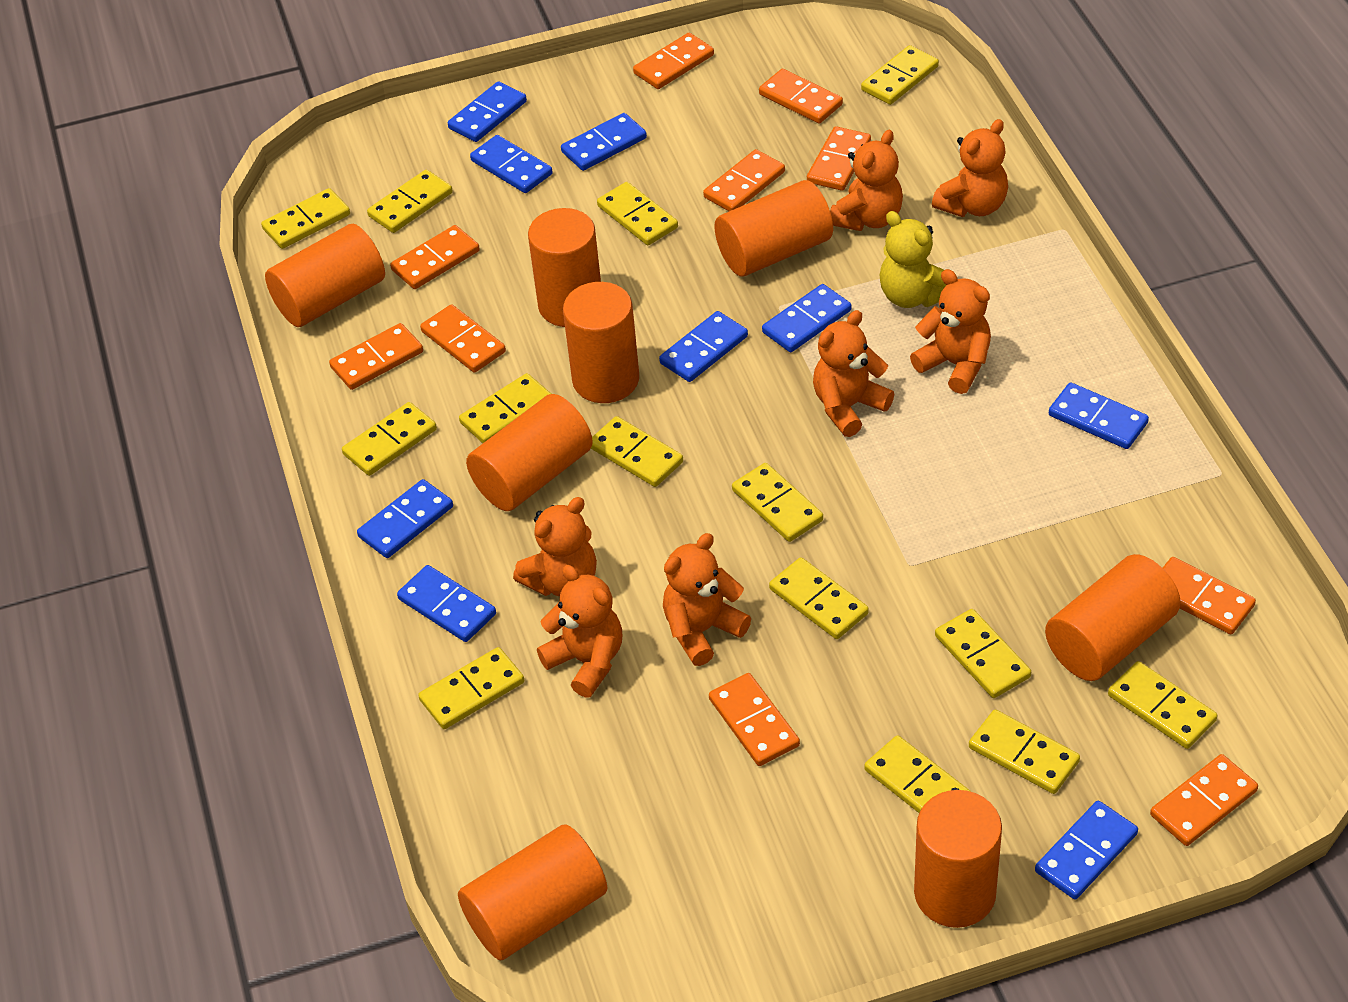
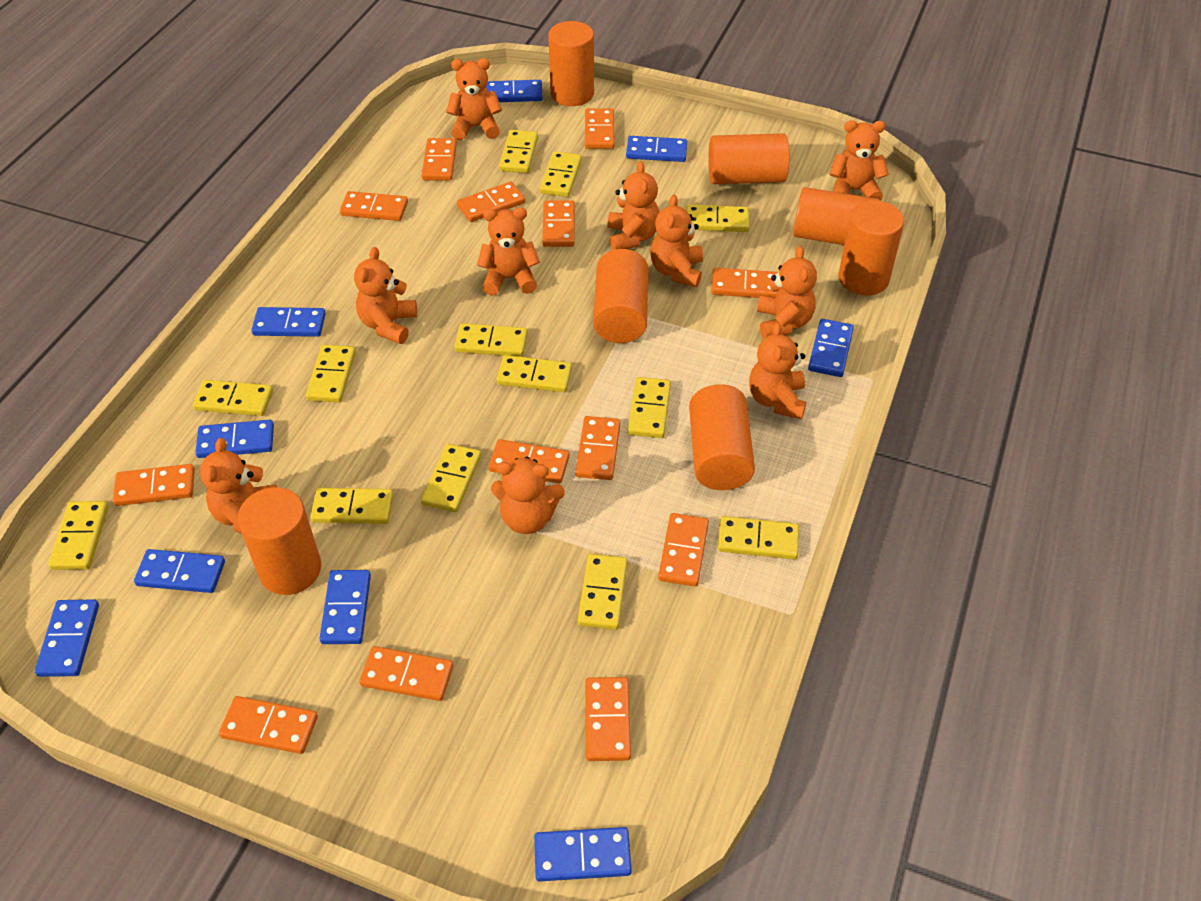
orange cylinder: 8 -> 7
orange domino: 10 -> 13
orange teddy bear: 7 -> 10
yellow domino: 14 -> 13
yellow teddy bear: 1 -> 0

